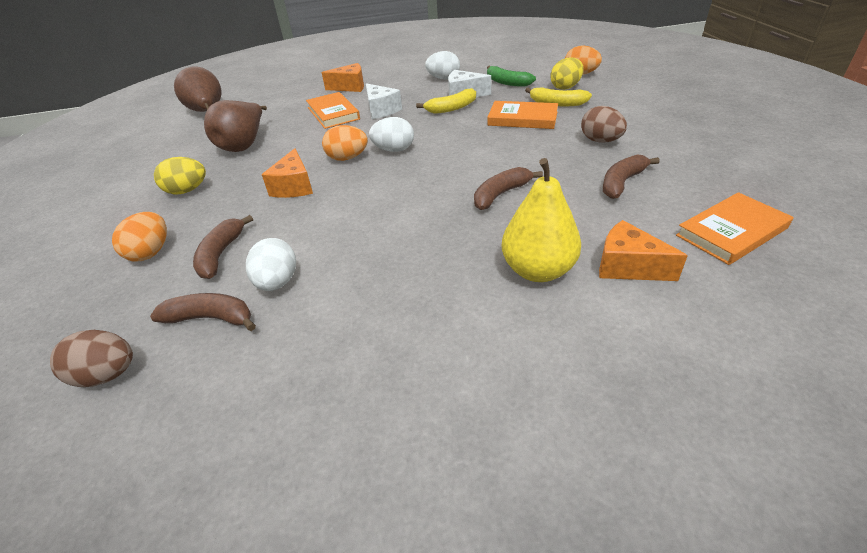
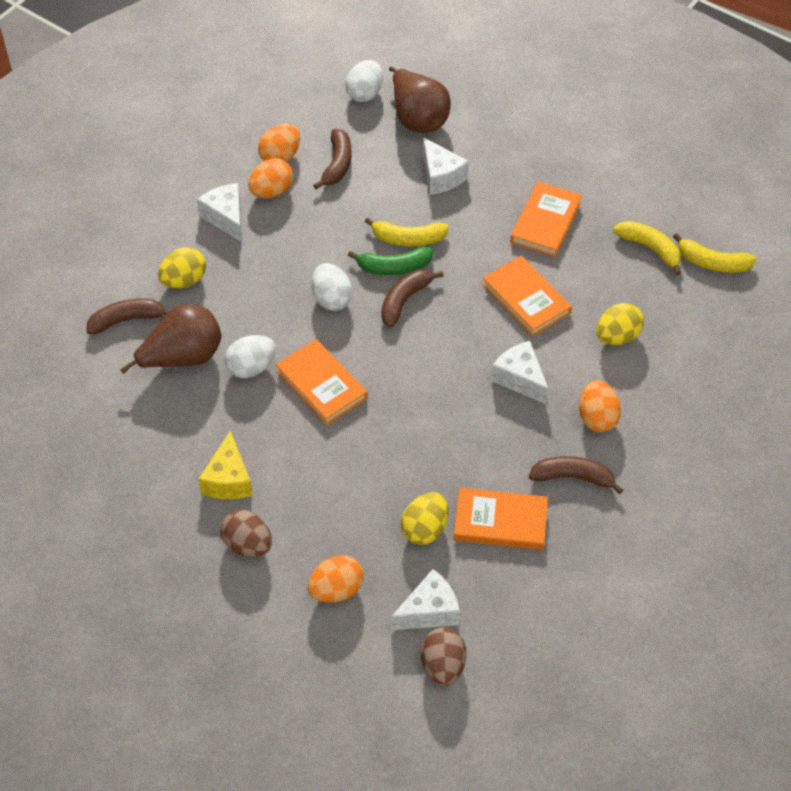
orange book: 3 -> 4
orange cheese: 3 -> 0
orange egg: 3 -> 4
white cheese: 2 -> 4
yellow banana: 2 -> 3
yellow cheese: 0 -> 1
yellow egg: 2 -> 3
yellow pear: 1 -> 0

